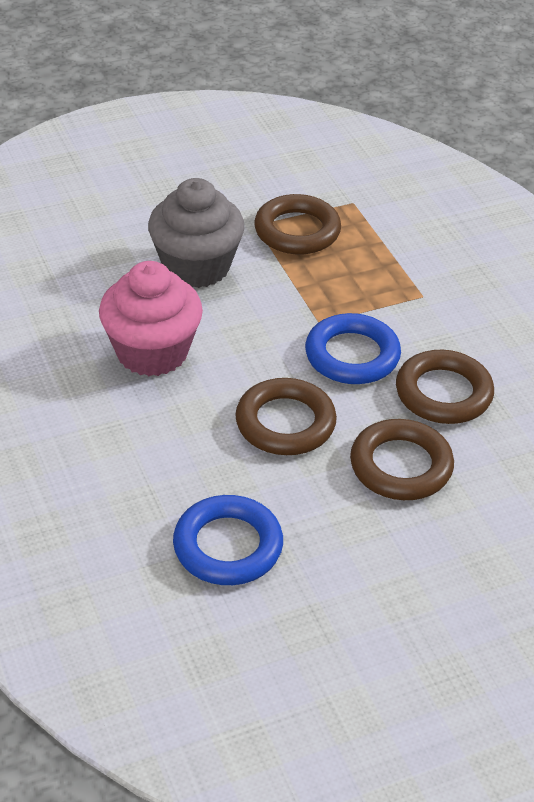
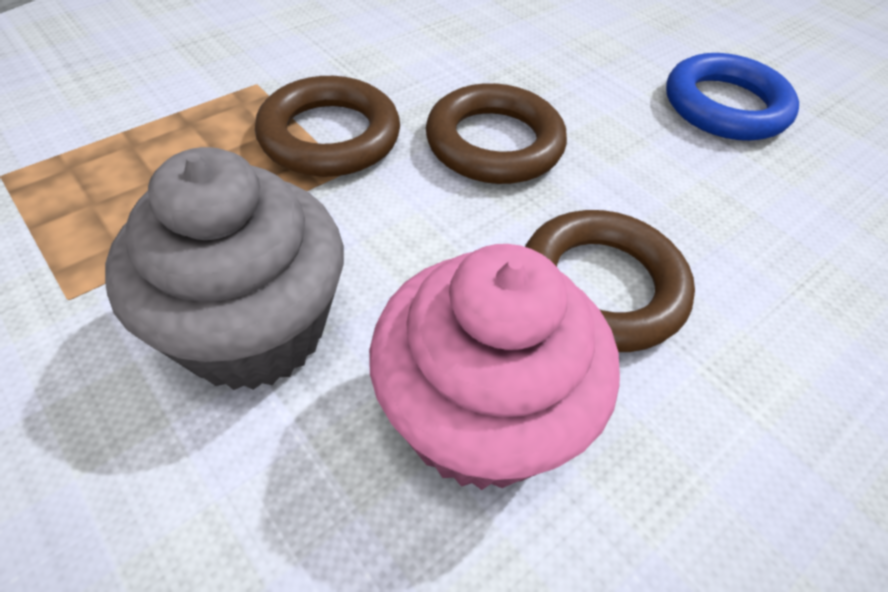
blue ring: 2 -> 1
brown ring: 4 -> 3

